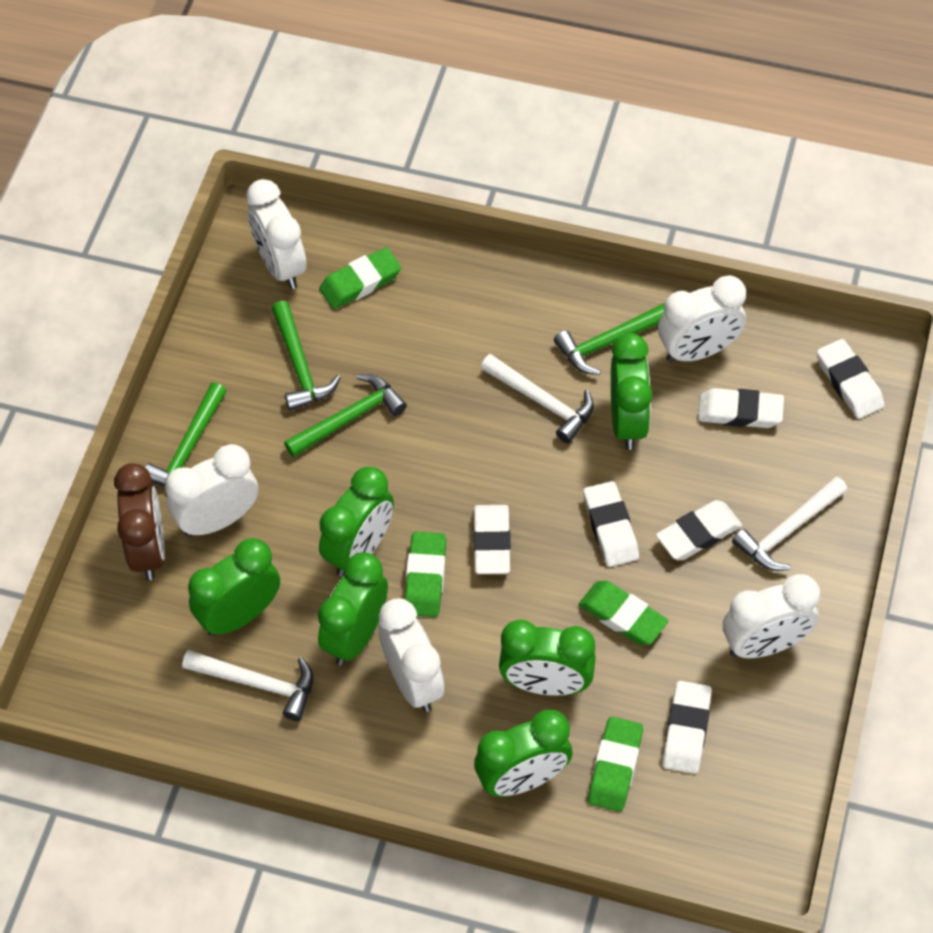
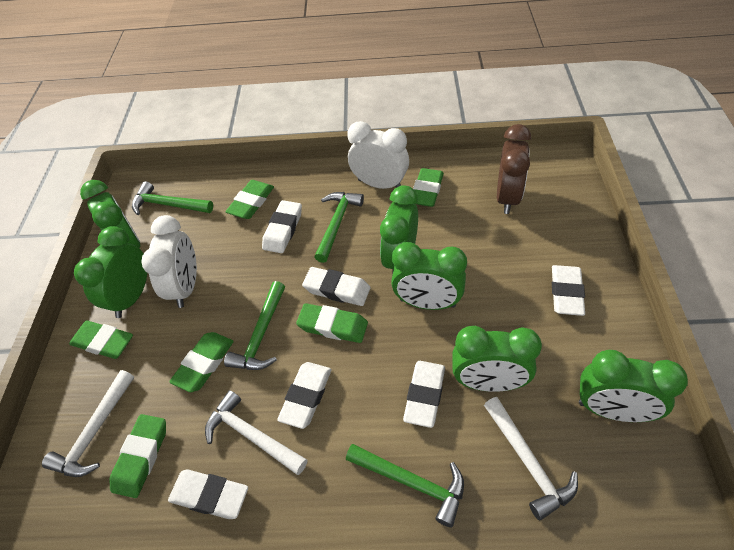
green eraser: 4 -> 6
white clock: 5 -> 2

